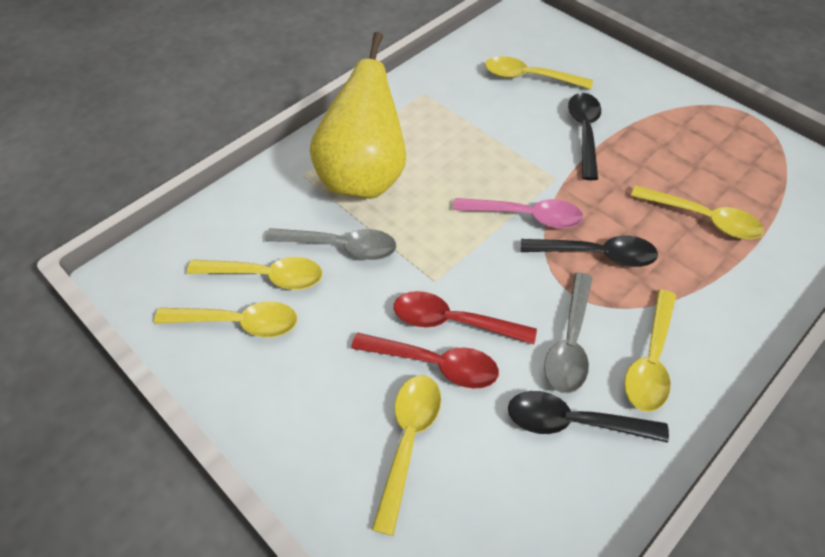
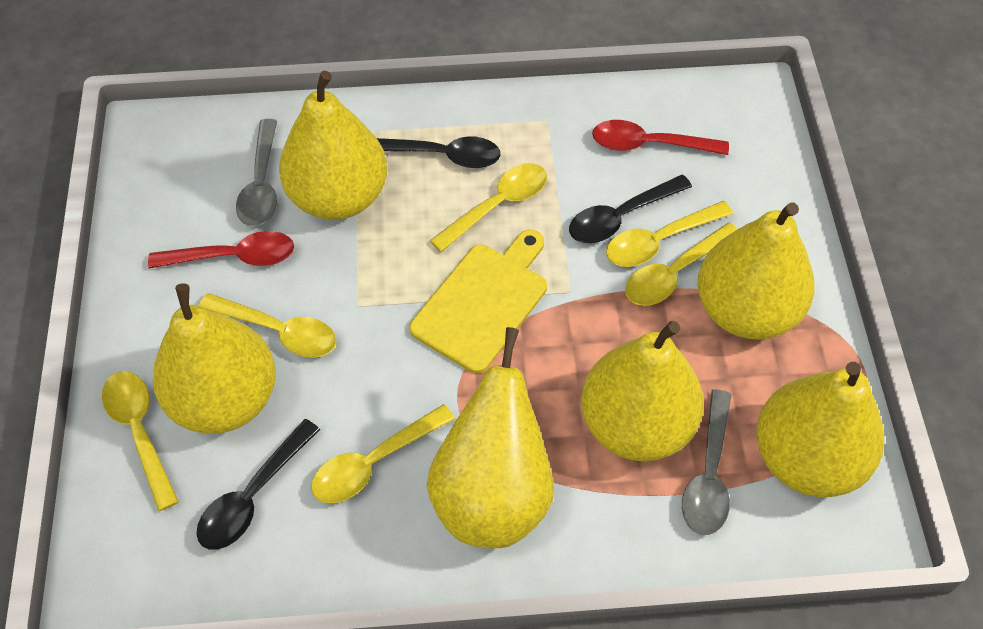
pink spoon: 1 -> 0
yellow cutting board: 0 -> 1
yellow pear: 1 -> 6

